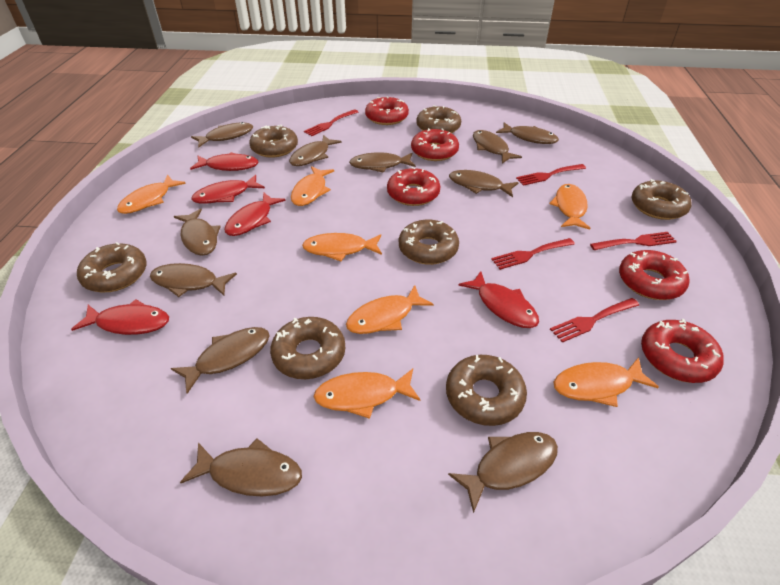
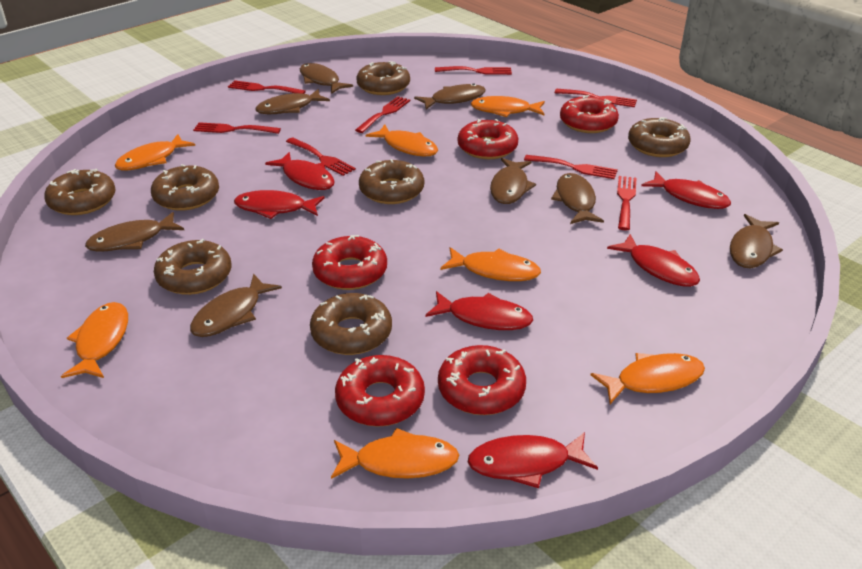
brown fish: 11 -> 8
red fish: 5 -> 6
red fork: 5 -> 8

